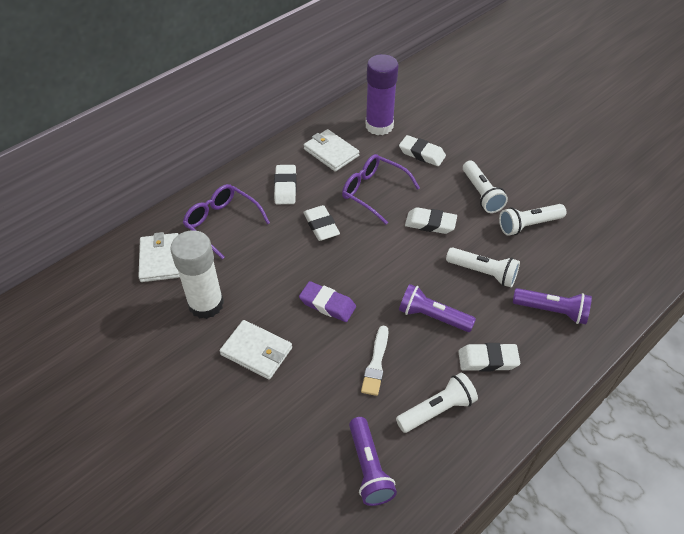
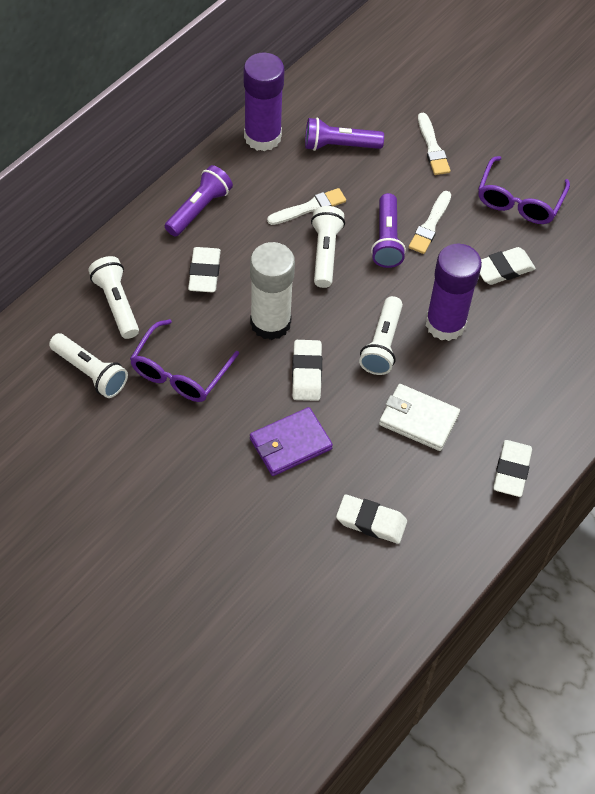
purple eraser: 1 -> 0
purple glue stick: 1 -> 2
purple wallet: 0 -> 1
white brush: 1 -> 3
white wallet: 3 -> 1

